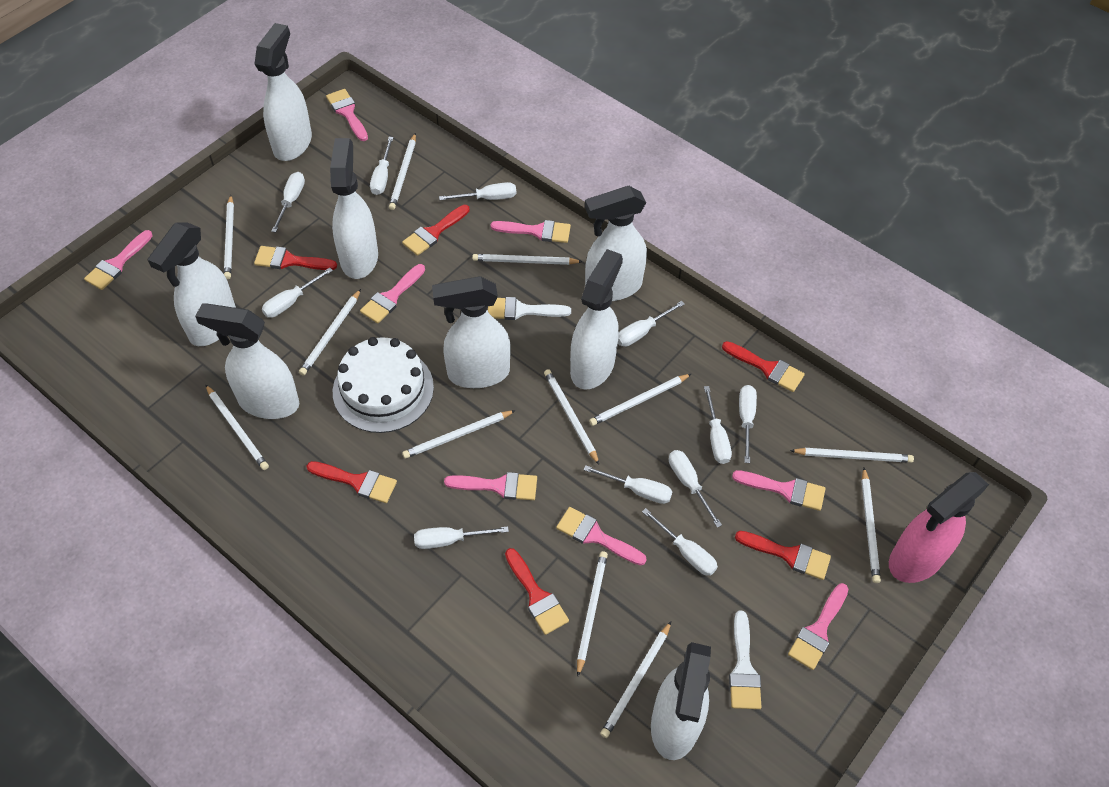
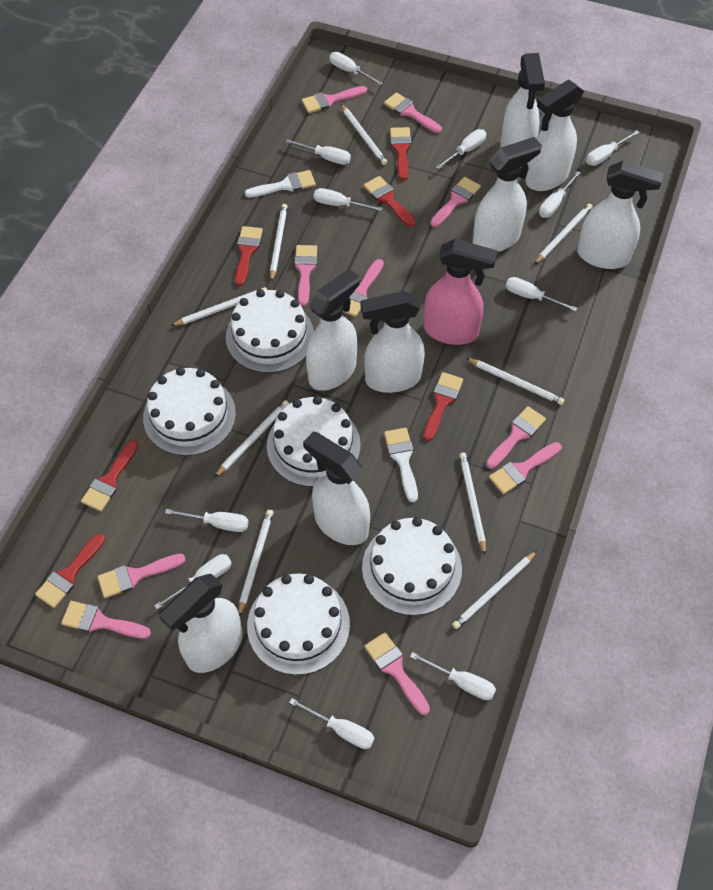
pink brush: 8 -> 10
white cake: 1 -> 5
white pencil: 12 -> 9

